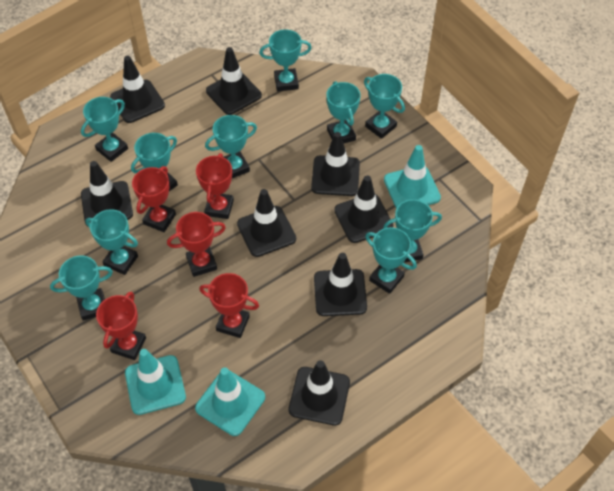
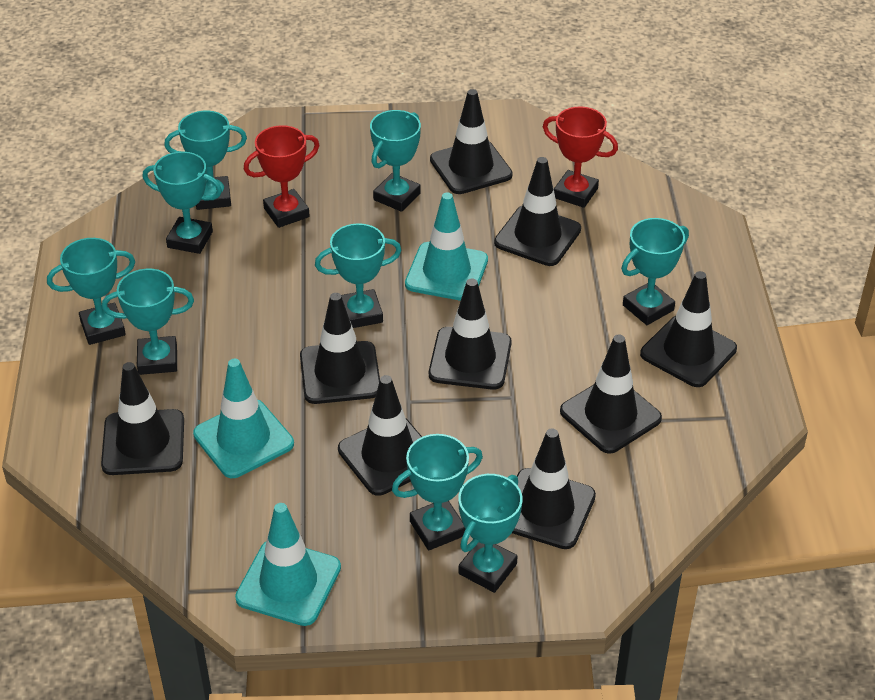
black traffic cone: 8 -> 9
red trophy: 5 -> 2
turquoise trophy: 10 -> 9

